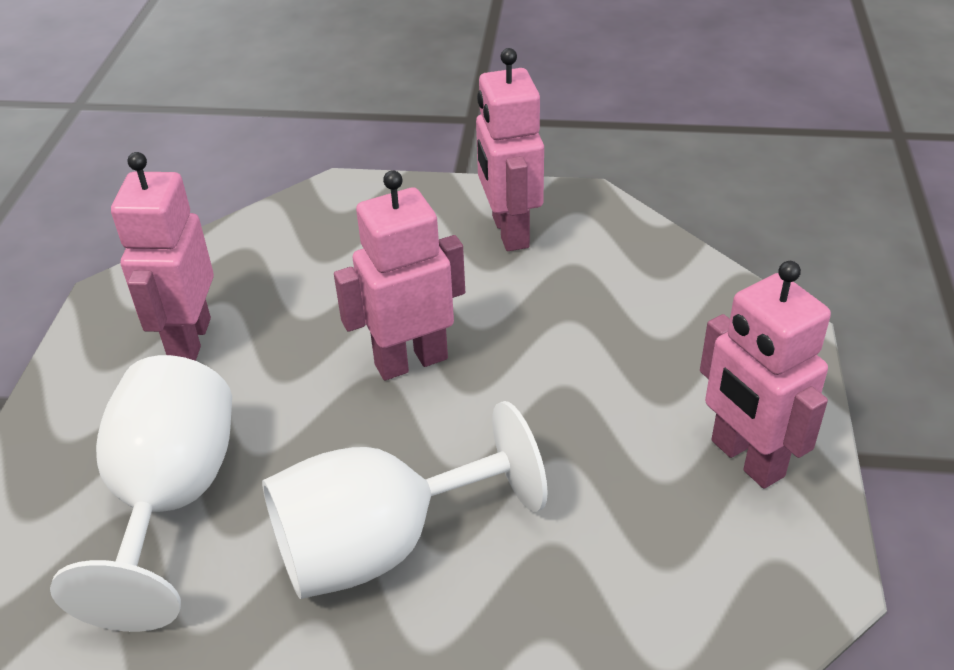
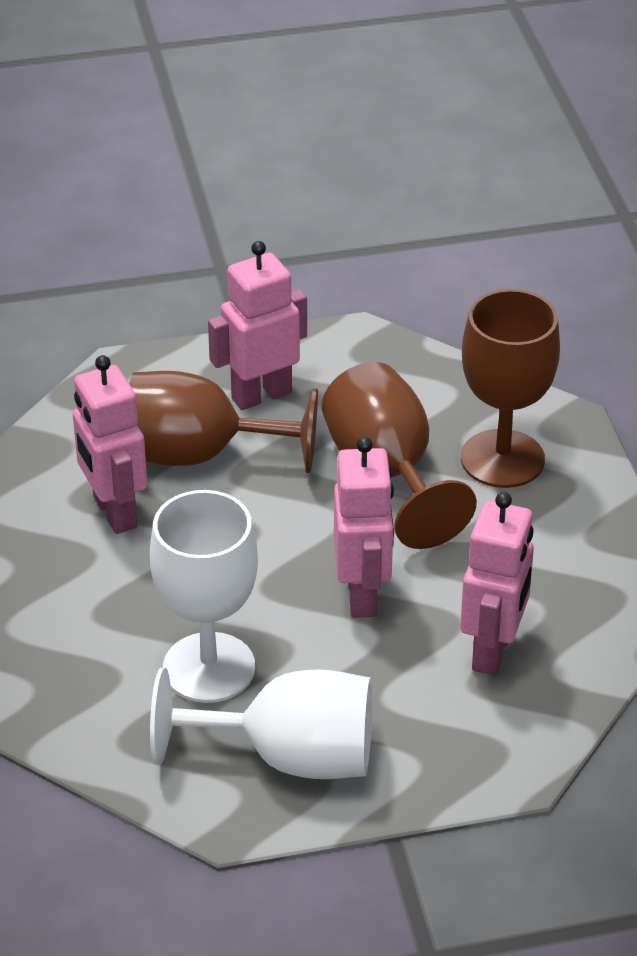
brown goblet: 0 -> 3

